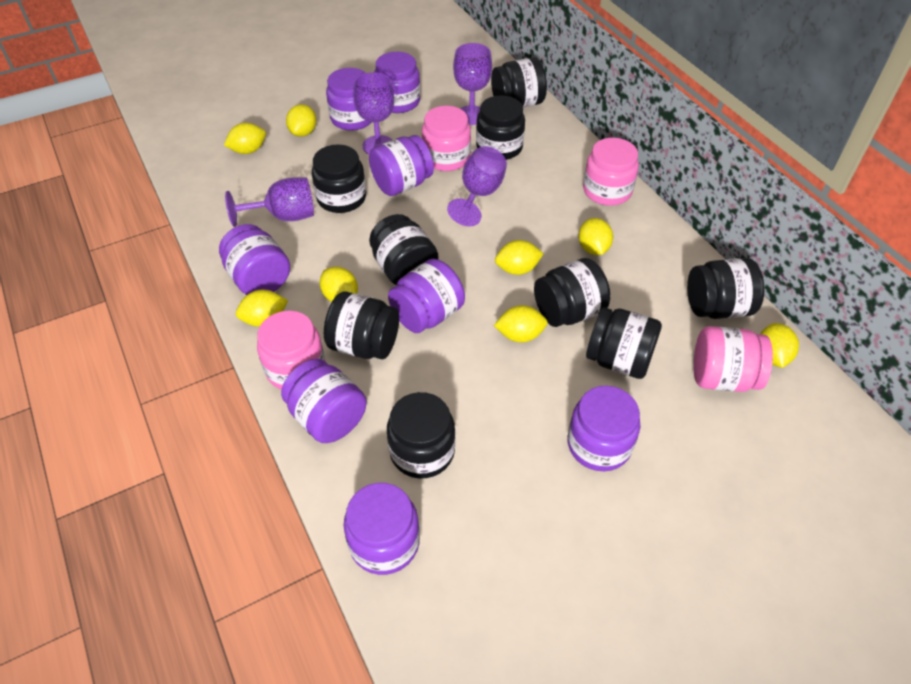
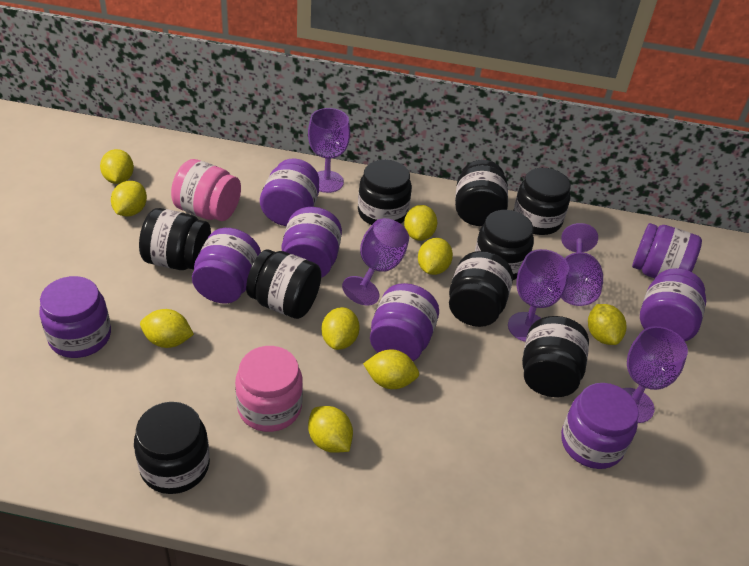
pink jar: 4 -> 2
purple goblet: 4 -> 5
yellow lemon: 8 -> 9

